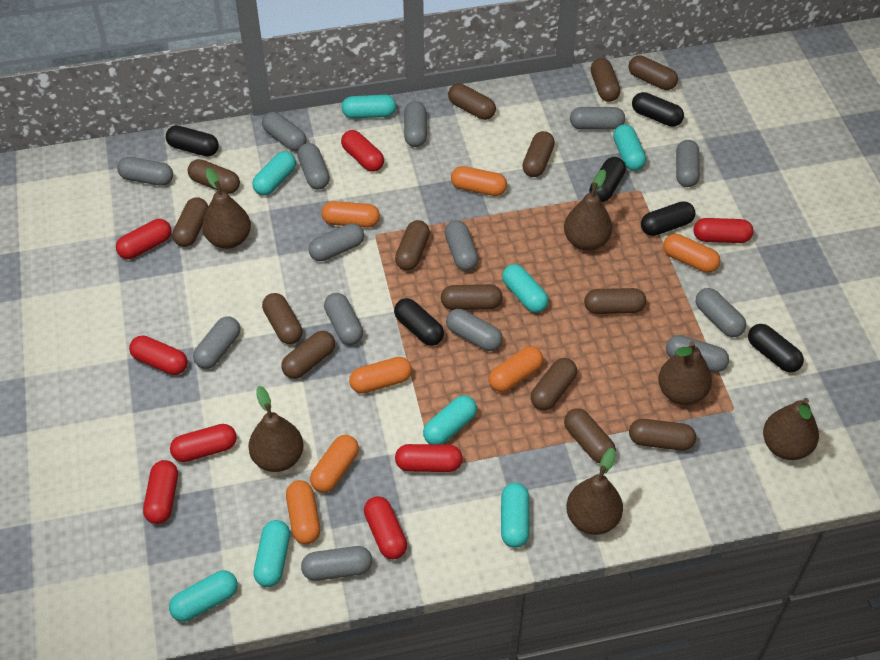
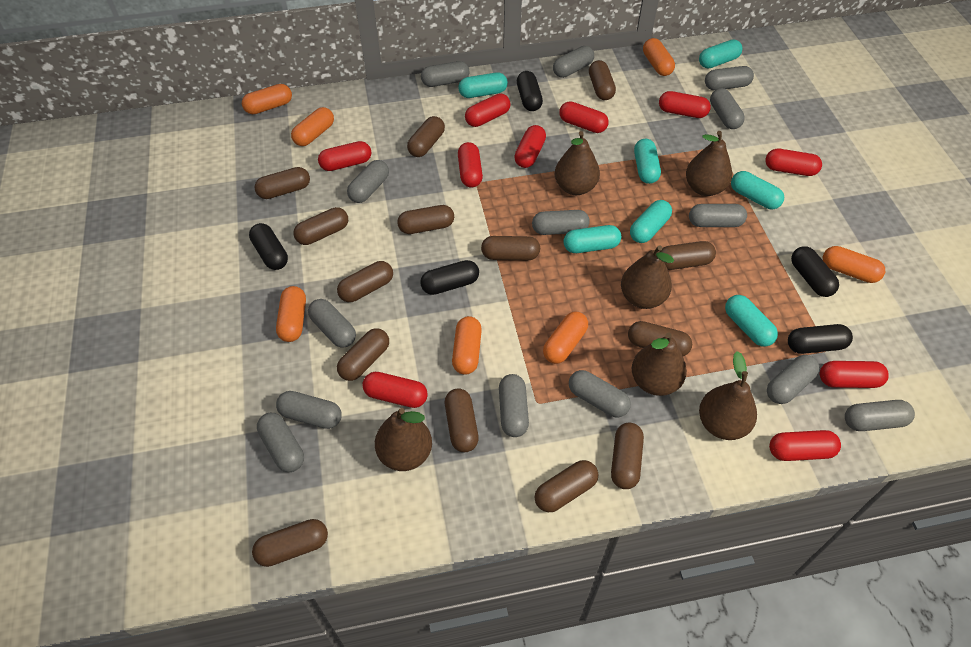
black capsule: 6 -> 5
red capsule: 8 -> 10
turquoise capsule: 8 -> 7

